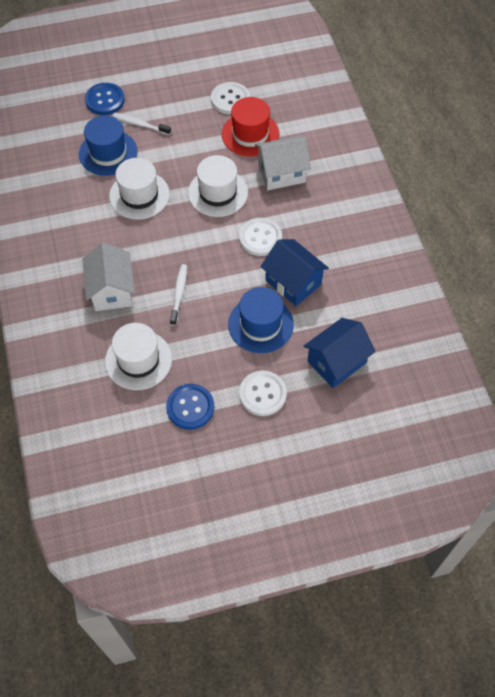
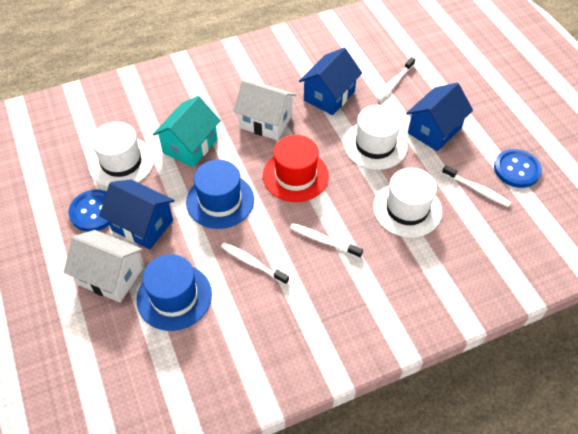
blue house: 2 -> 3
turquoise house: 0 -> 1
white button: 3 -> 0
white toothbrush: 2 -> 4

